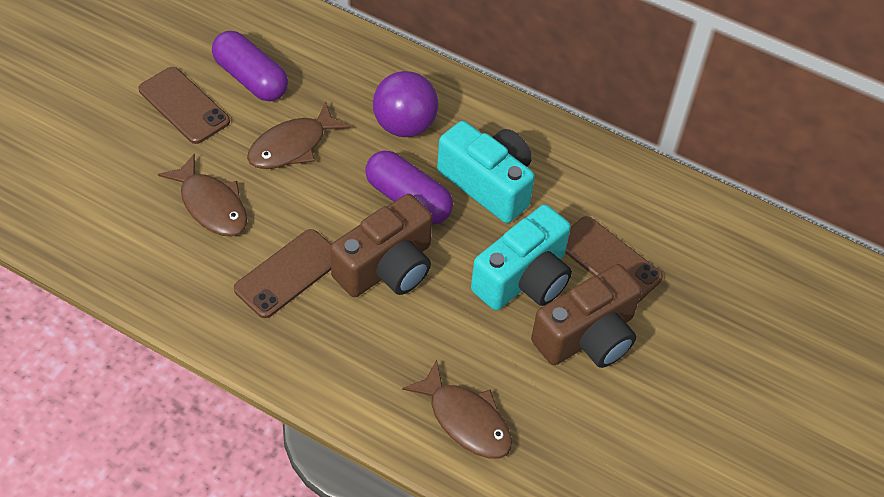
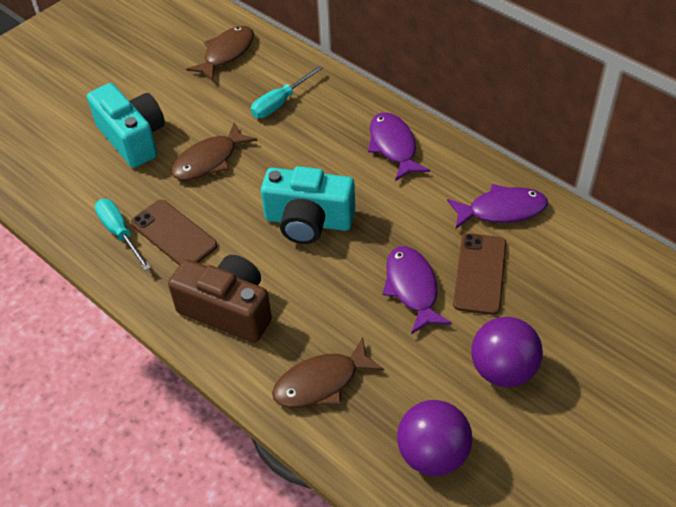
brown camera: 2 -> 1
brown phone: 3 -> 2
purple ball: 1 -> 2
purple capsule: 2 -> 0
purple fish: 0 -> 3
turquoise screwdriver: 0 -> 2

